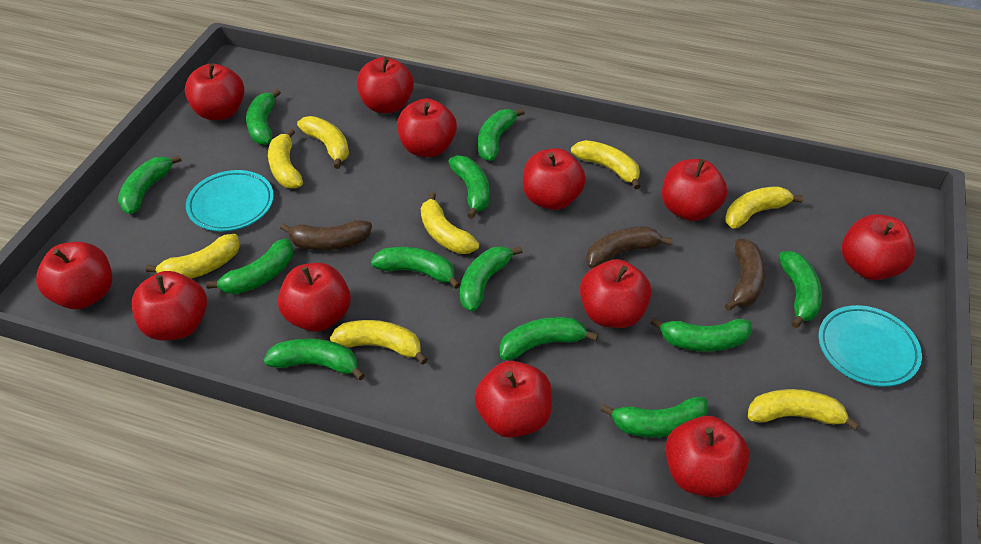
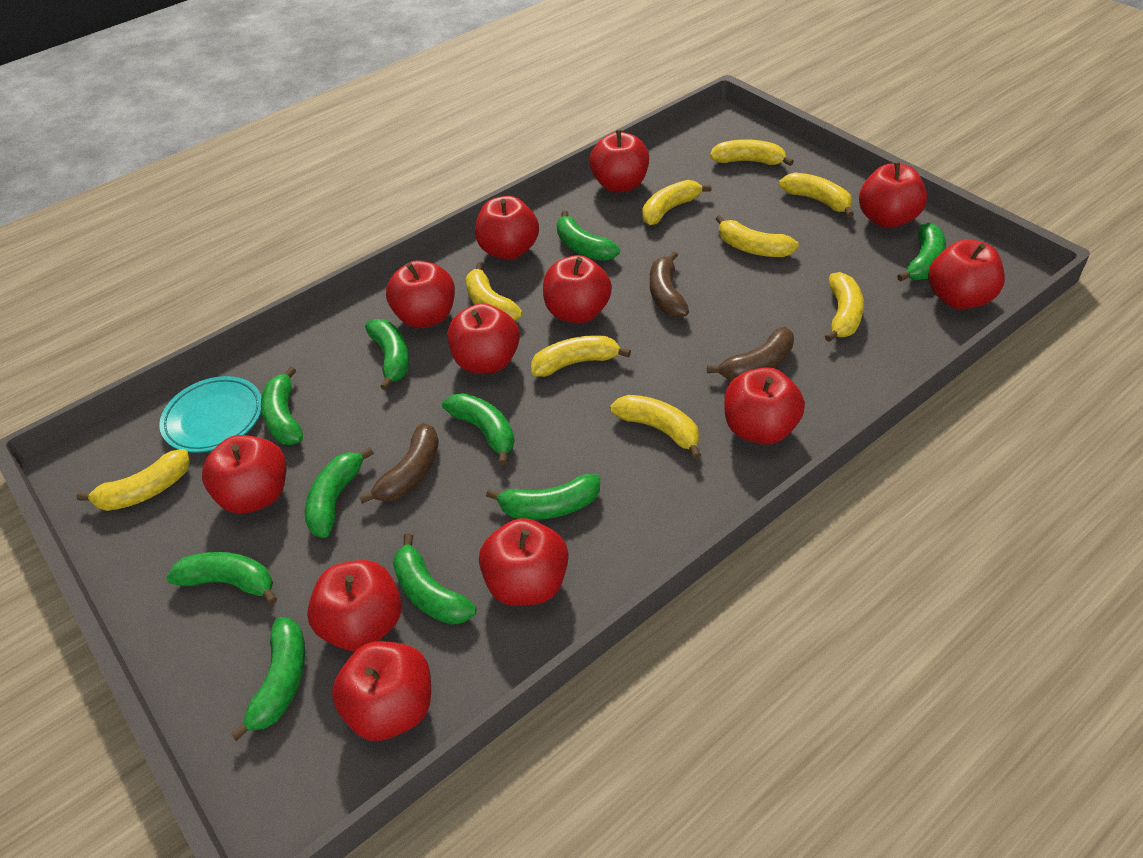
green banana: 12 -> 10
turquoise plate: 2 -> 1
yellow banana: 8 -> 9

